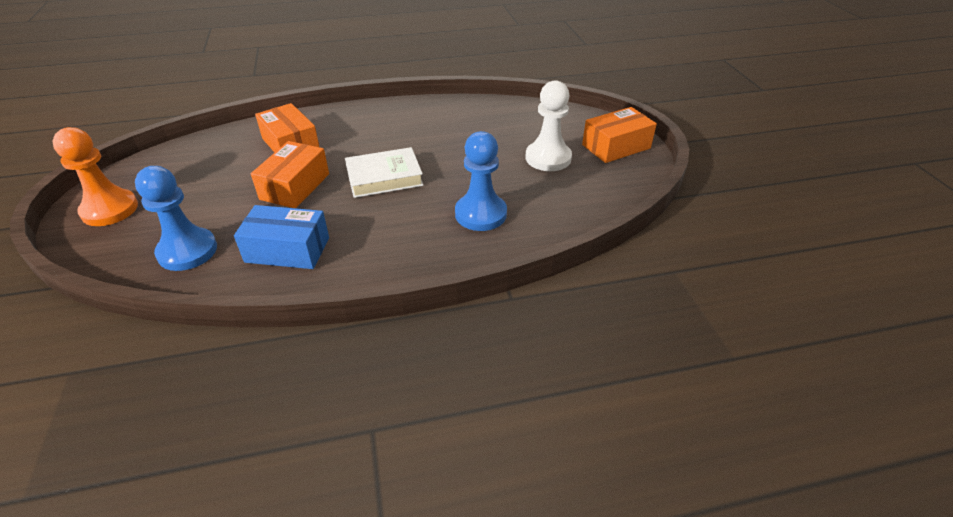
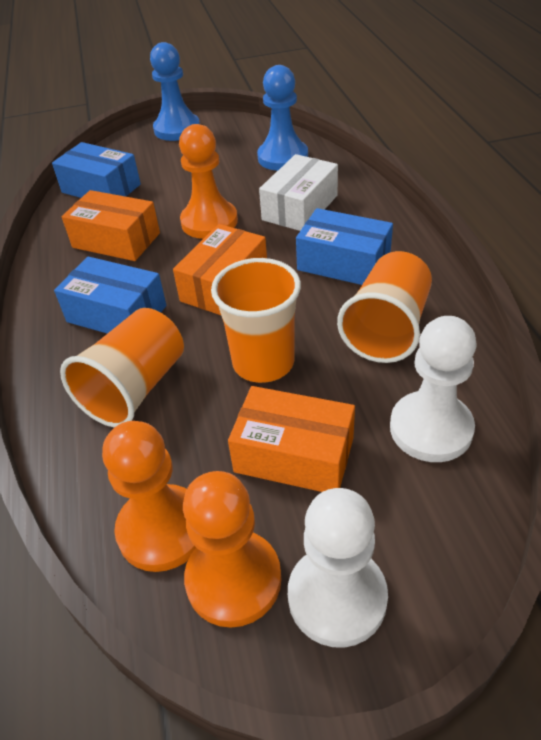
blue box: 1 -> 3
orange cup: 0 -> 3
orange pawn: 1 -> 3
white book: 1 -> 0
white box: 0 -> 1
white pawn: 1 -> 2

